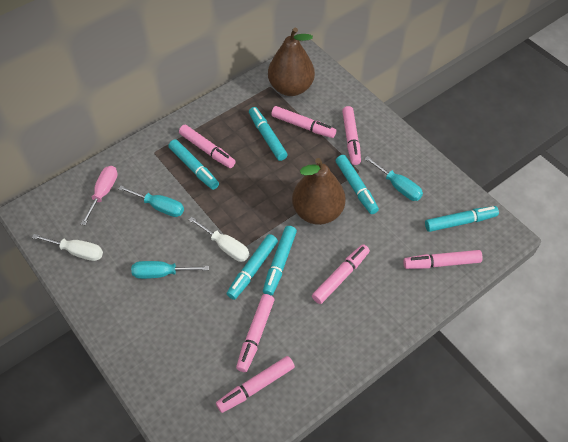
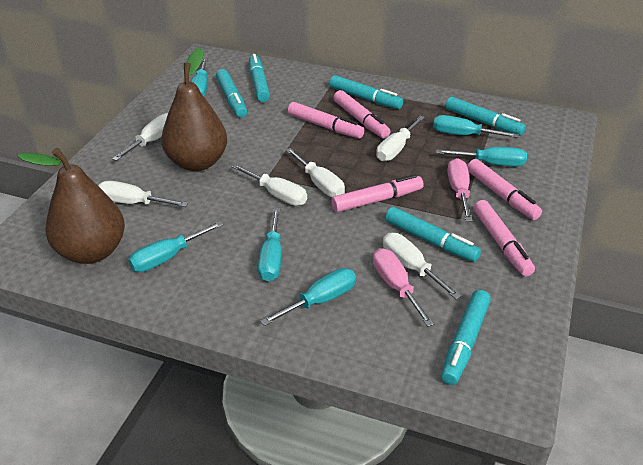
pink marker: 7 -> 5
pink screwdriver: 1 -> 2
turquoise screwdriver: 3 -> 6
white screwdriver: 2 -> 6

